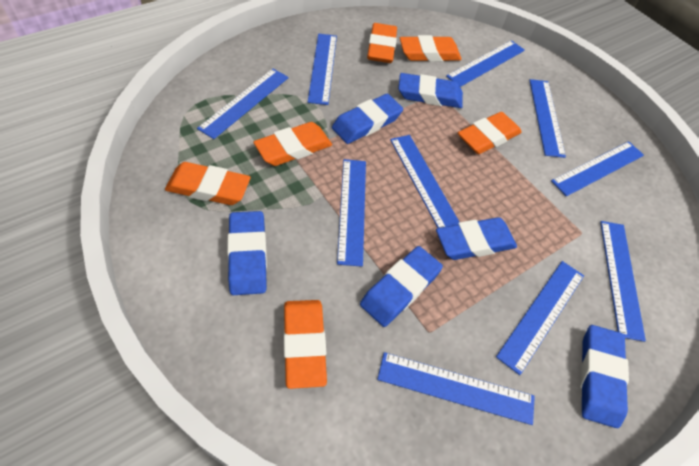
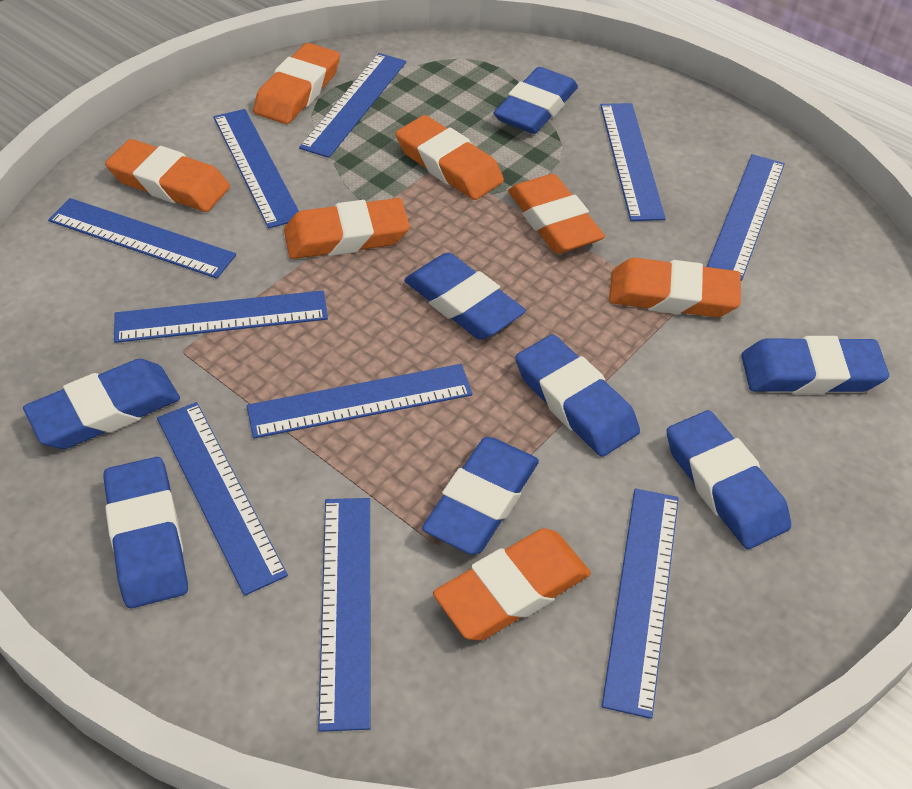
blue eraser: 6 -> 8
orange eraser: 6 -> 7

